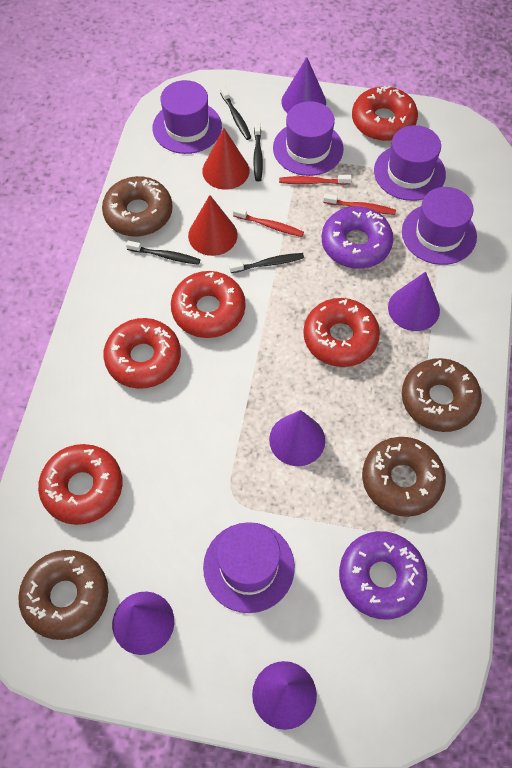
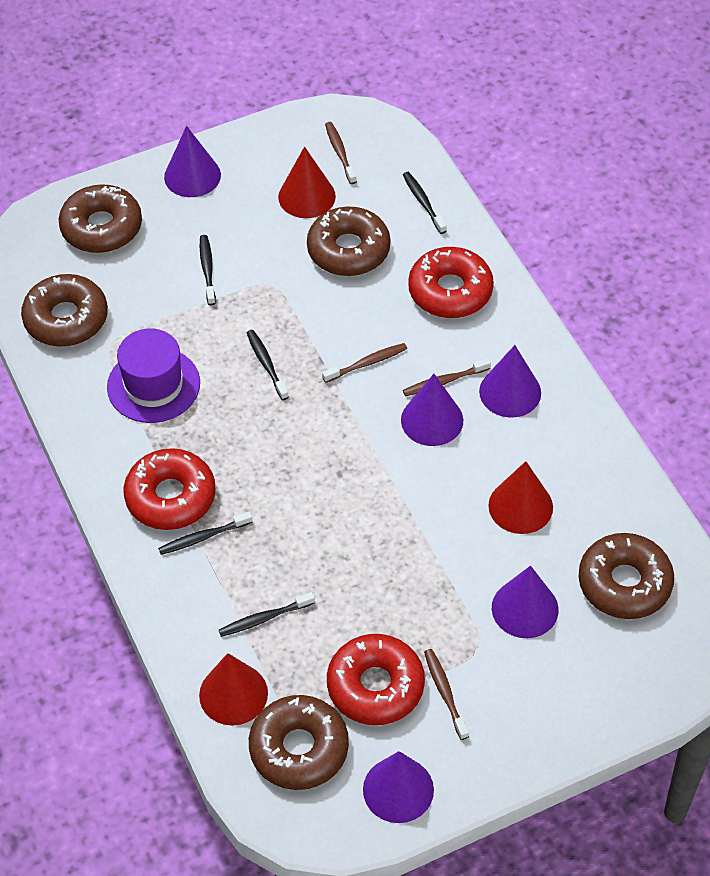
black toothbrush: 4 -> 5
brown donut: 4 -> 5
brown toothbrush: 0 -> 4
purple donut: 2 -> 0
purple hat: 5 -> 1
red cone: 2 -> 3
red donut: 5 -> 3
red toothbrush: 3 -> 0

